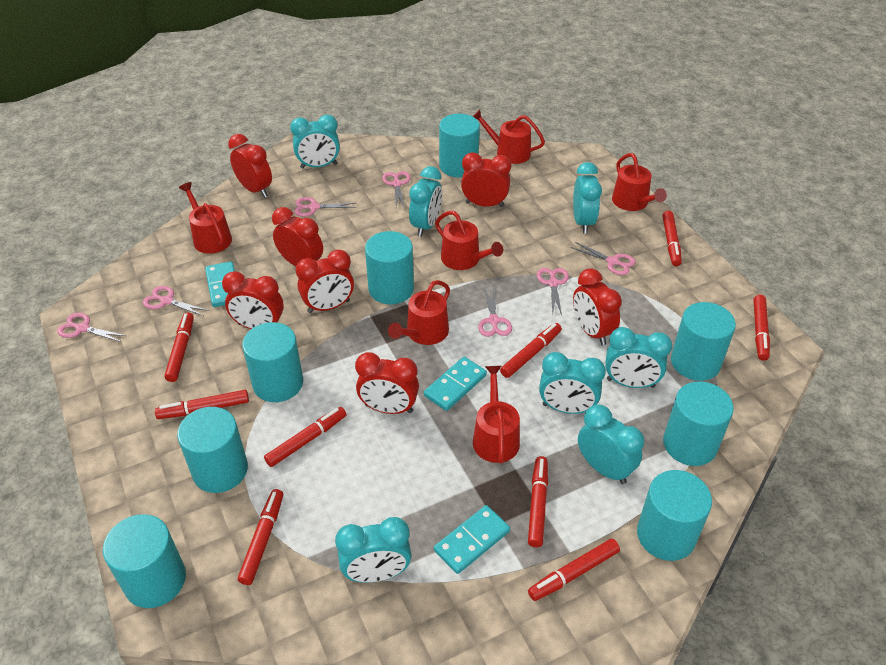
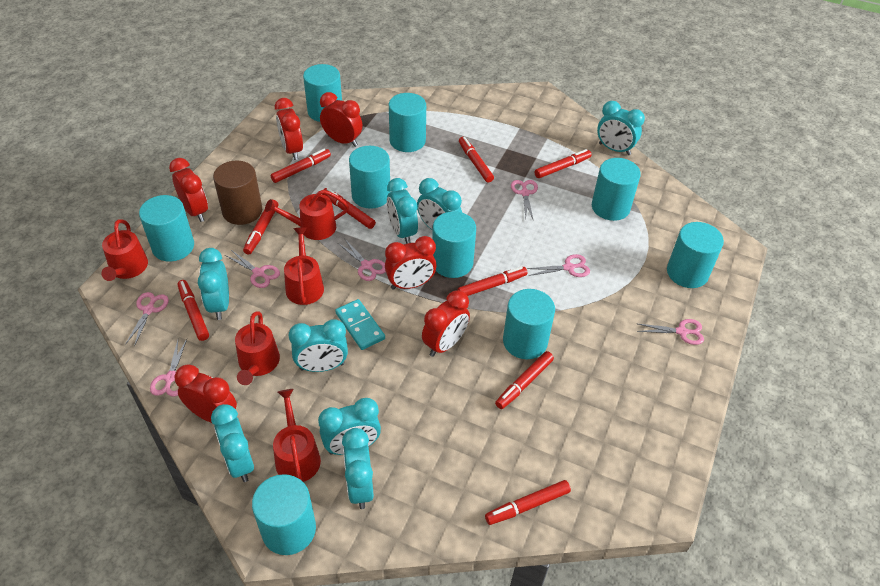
brown cylinder: 0 -> 1
red clock: 7 -> 6
red watering can: 6 -> 5
turquoise clock: 7 -> 8
turquoise cylinder: 8 -> 9
turquoise domino: 3 -> 1

